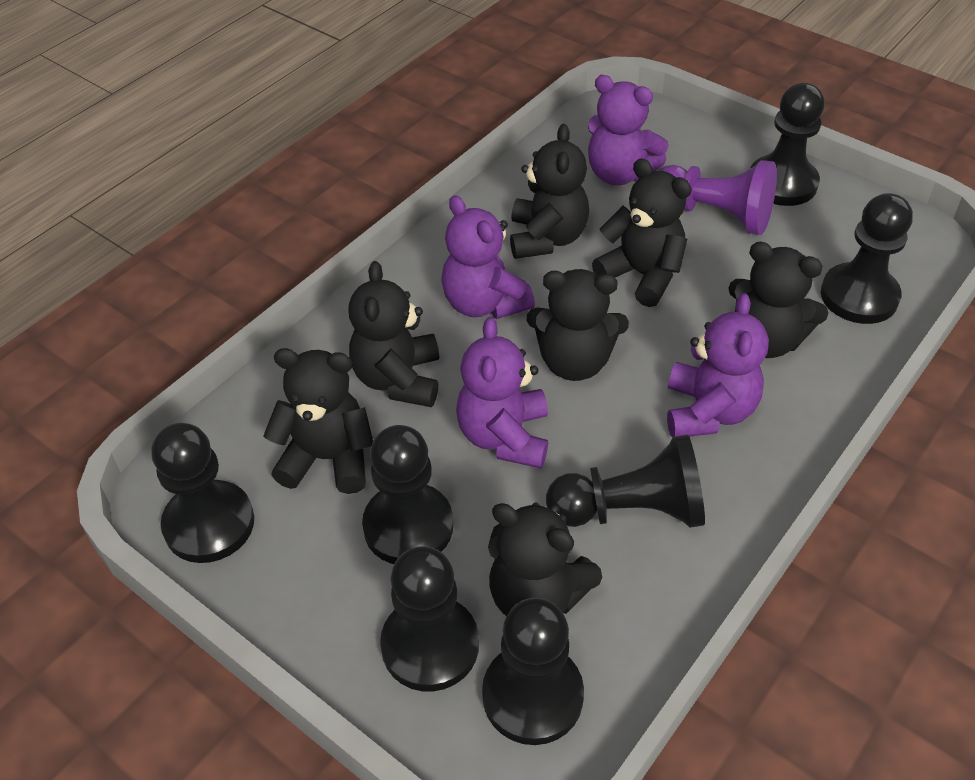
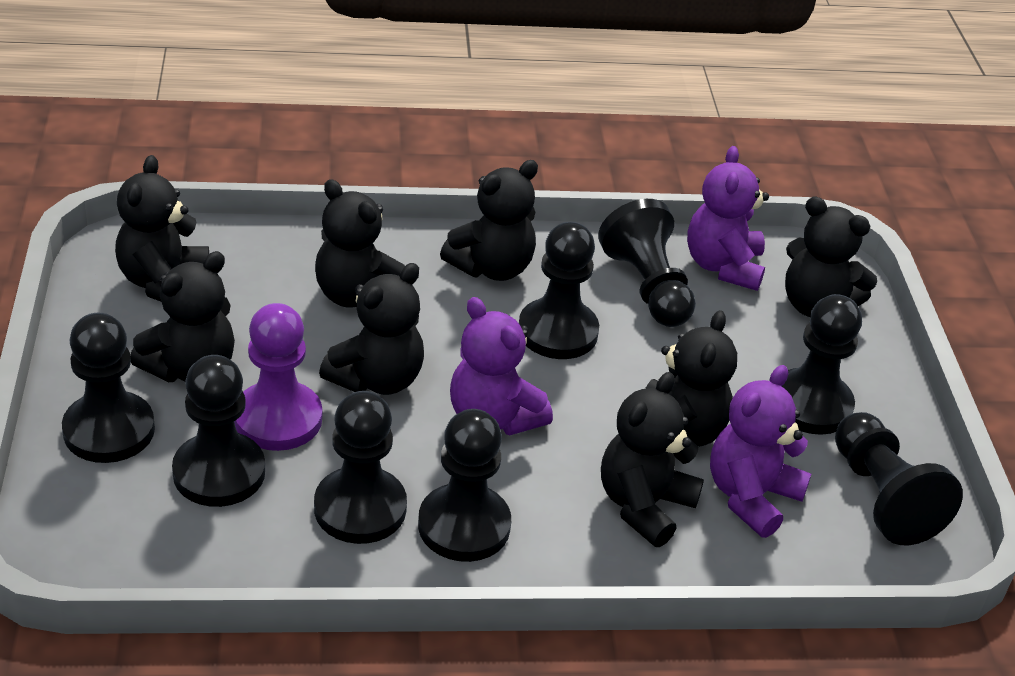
black pawn: 7 -> 8
black teddy bear: 7 -> 8
purple teddy bear: 4 -> 3

